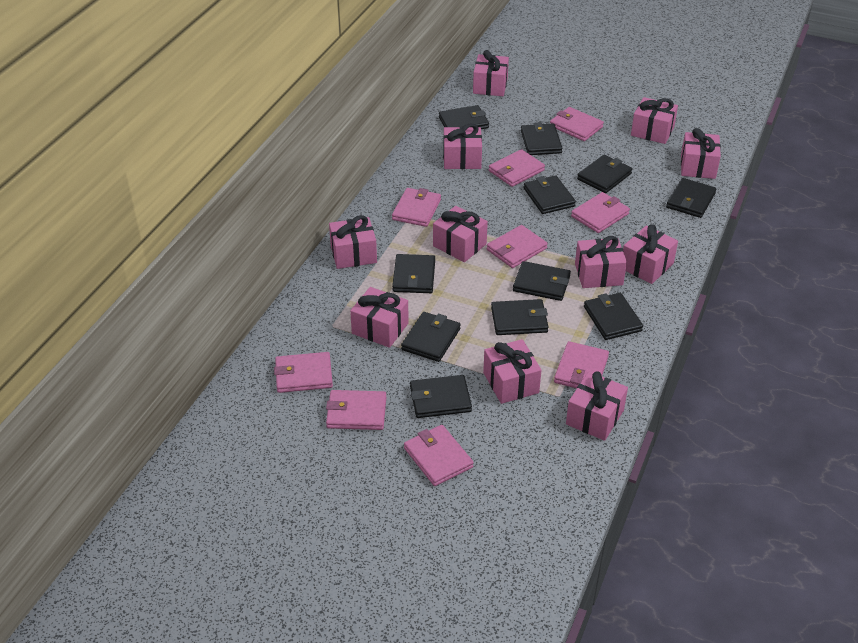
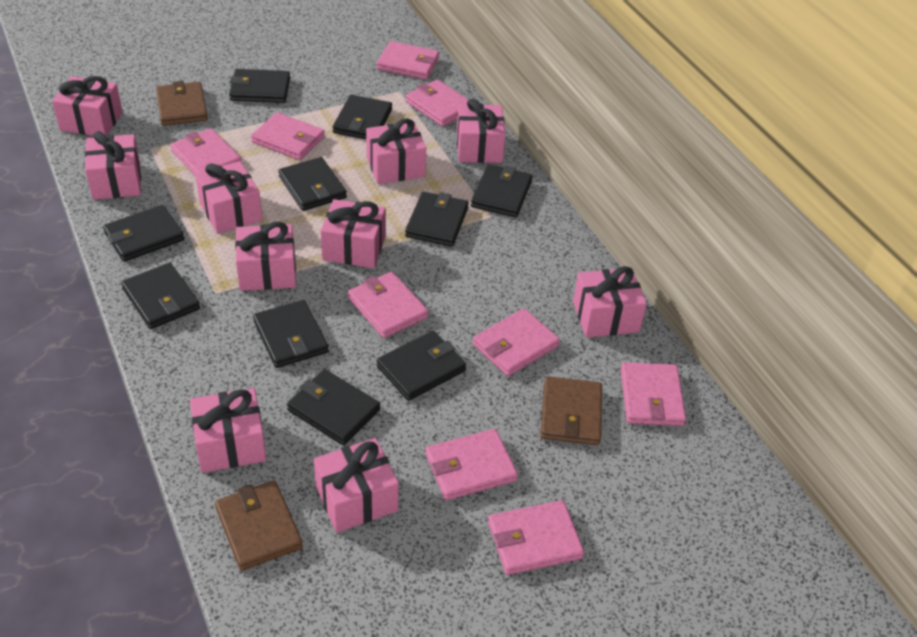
black wallet: 11 -> 10
brown wallet: 0 -> 3
pink gift: 11 -> 10

